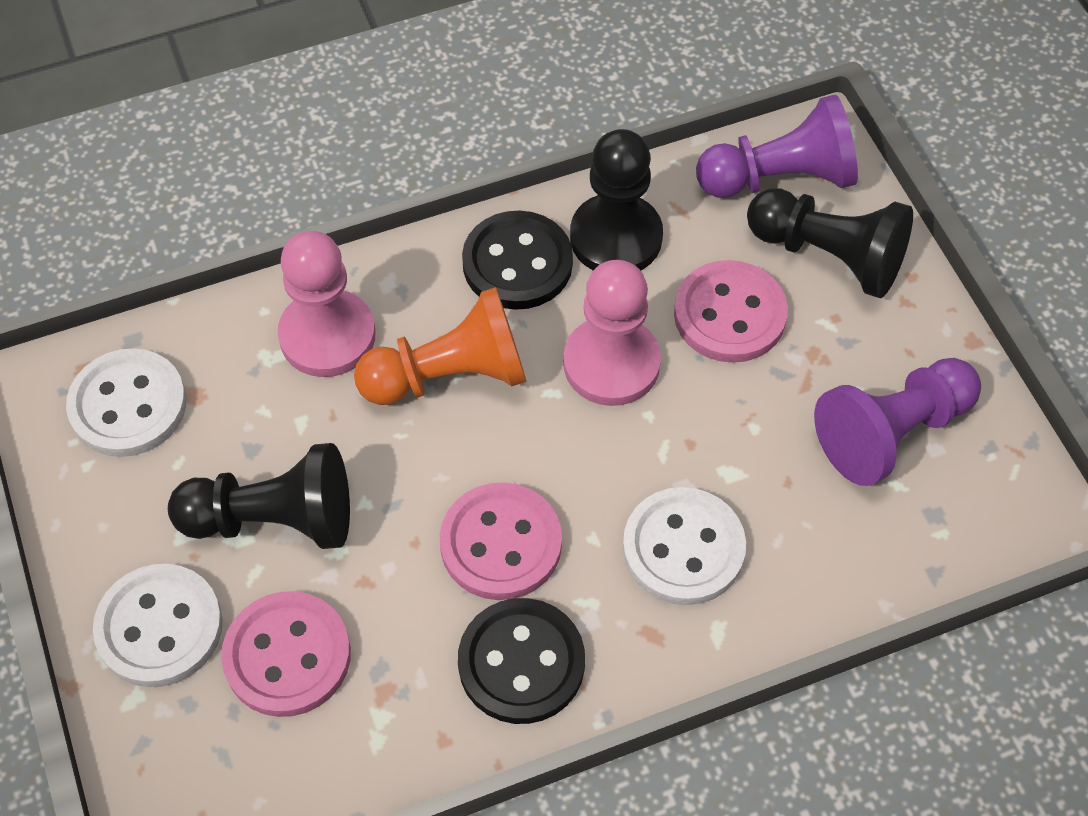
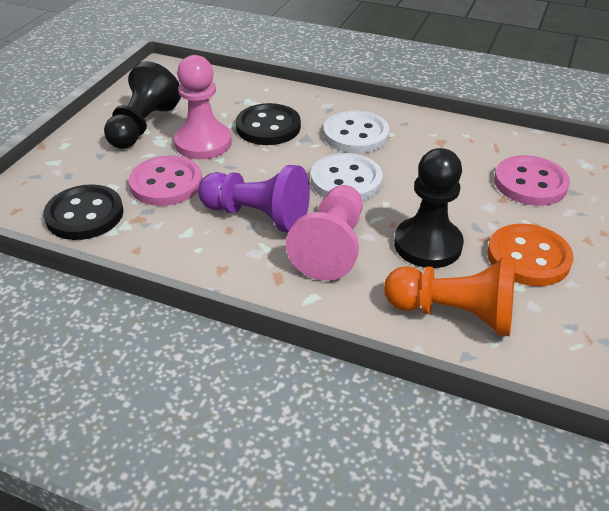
black pawn: 3 -> 2
orange button: 0 -> 1
pink button: 3 -> 2
purple pawn: 2 -> 1
white button: 3 -> 2

